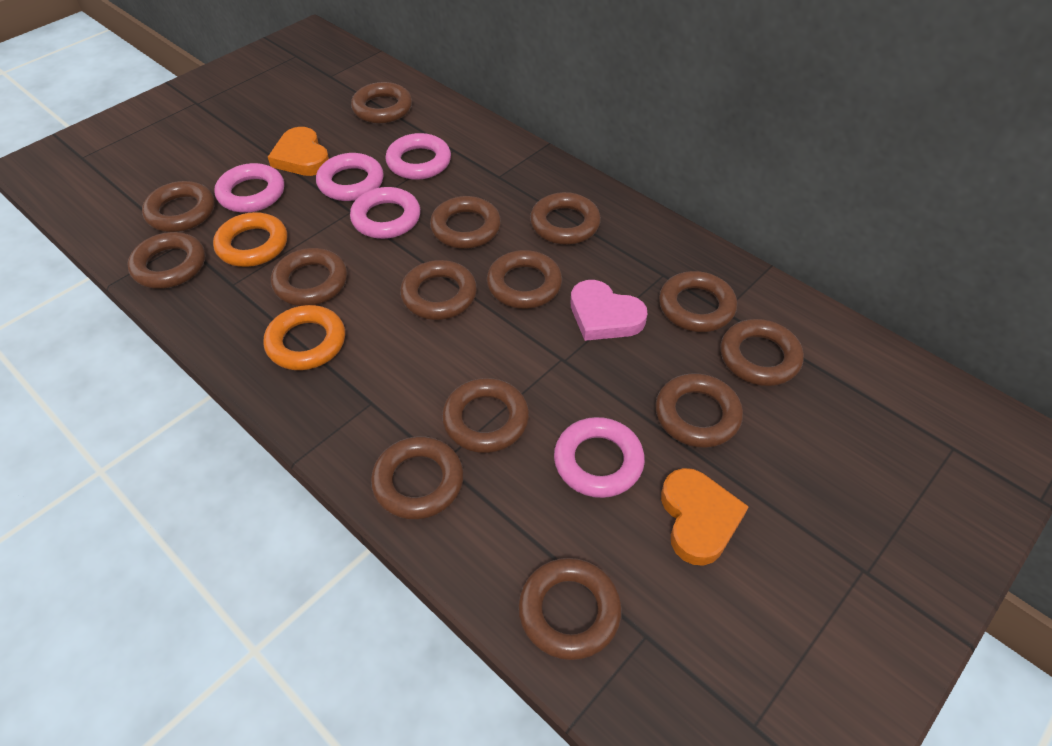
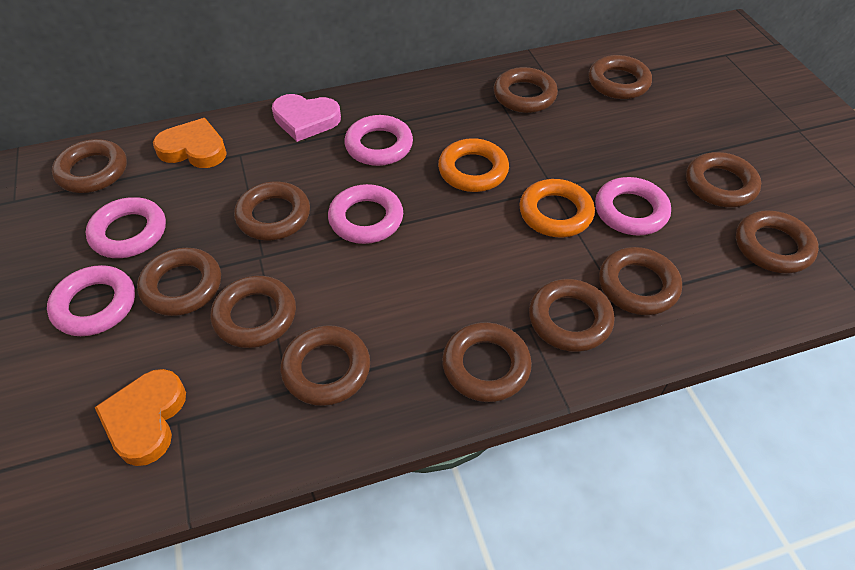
brown ring: 14 -> 12

